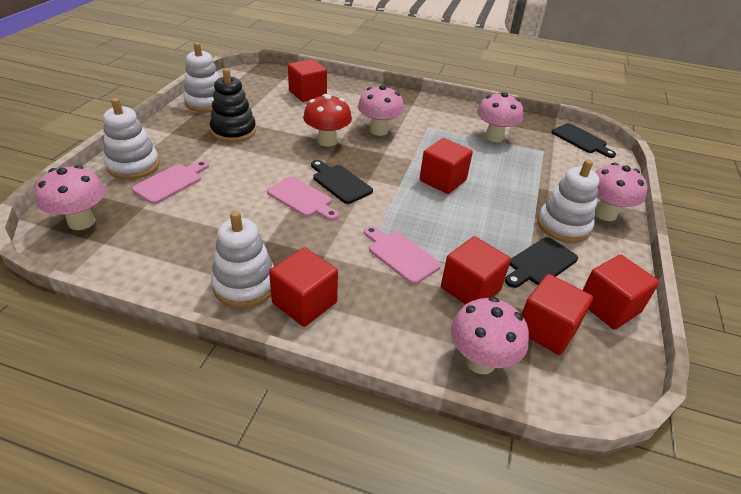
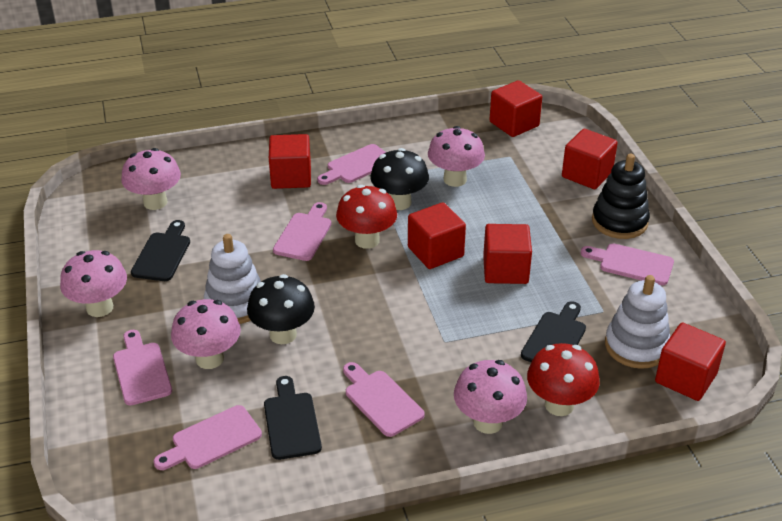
black mushroom: 0 -> 2
pink cutting board: 3 -> 6
red mushroom: 1 -> 2
white stacking toy: 4 -> 2

